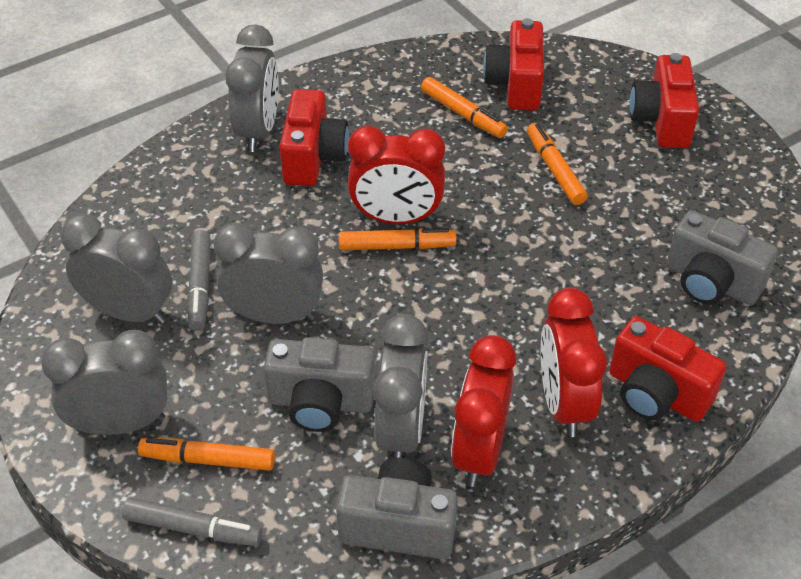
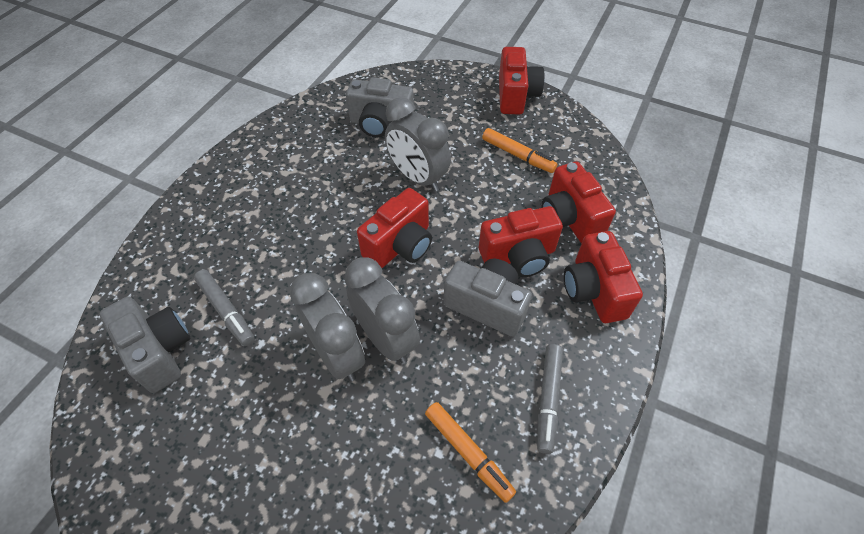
grey clock: 5 -> 3
orange marker: 4 -> 2
red camera: 4 -> 5
red clock: 3 -> 0

